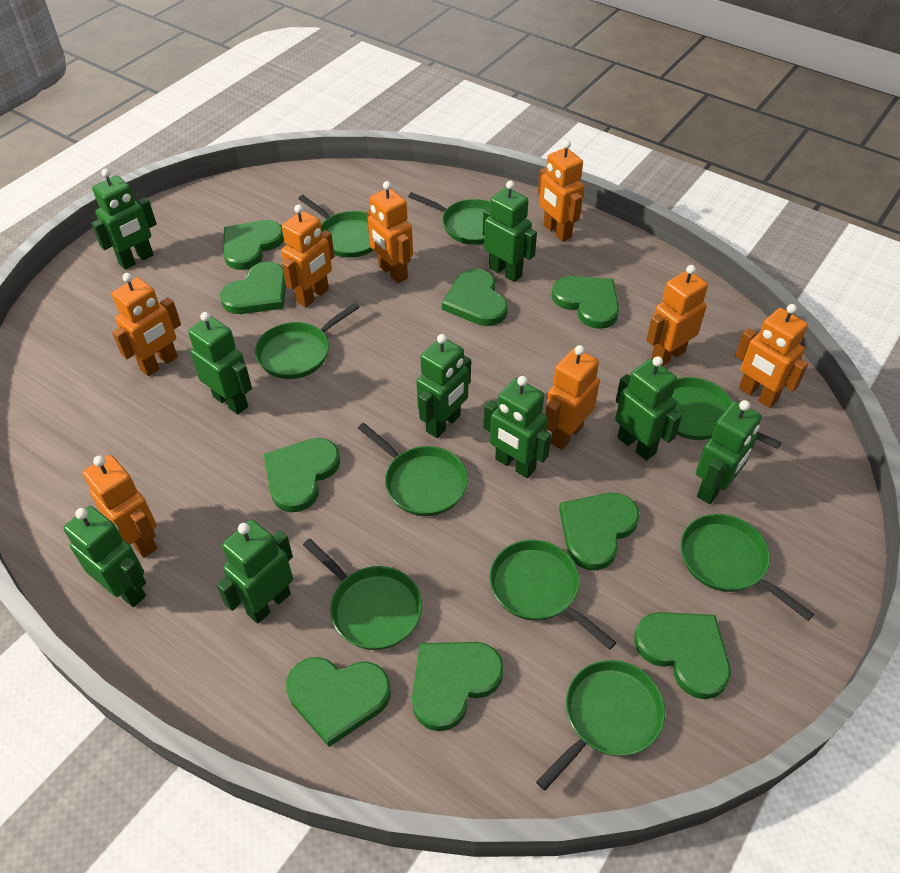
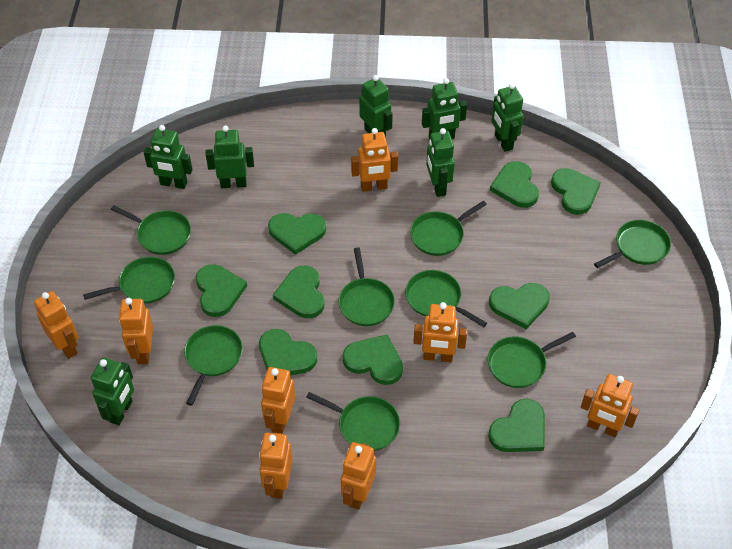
green robot: 9 -> 7

